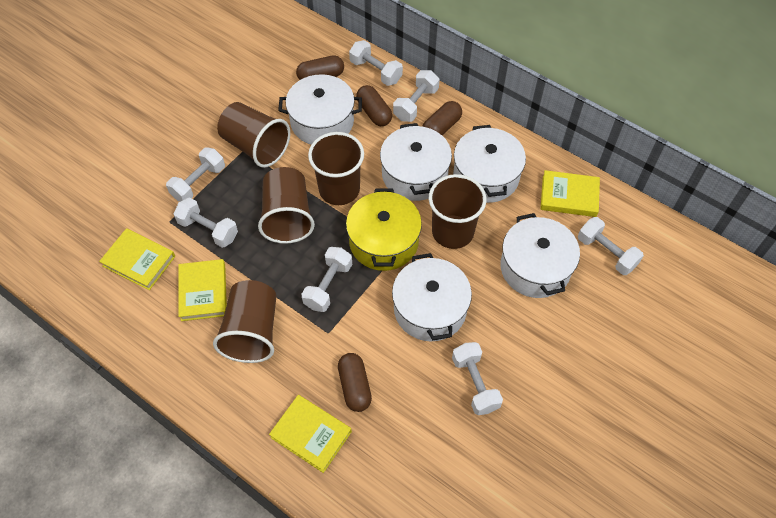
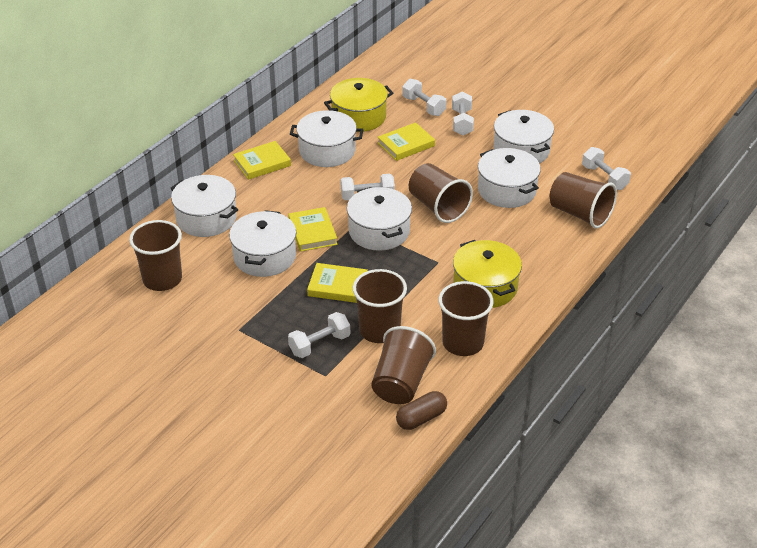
brown capsule: 4 -> 1
brown cup: 5 -> 6
white dumbbell: 7 -> 5
white pot: 5 -> 6
yellow pot: 1 -> 2

